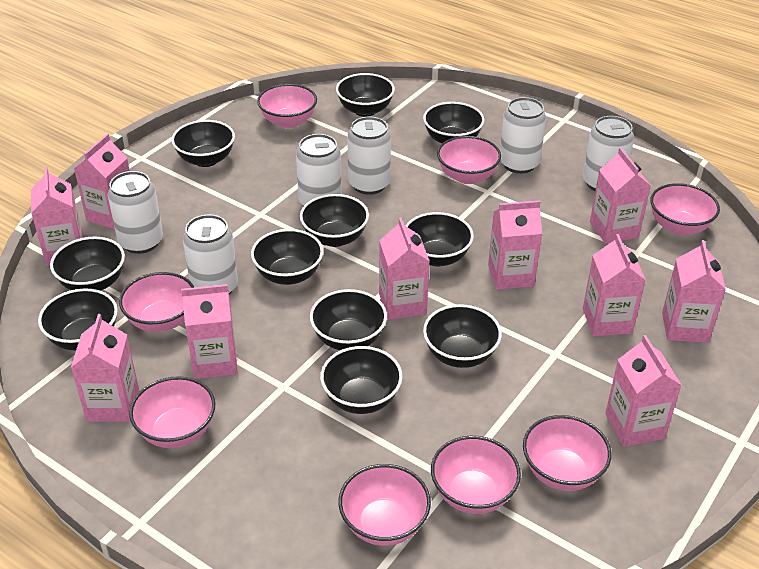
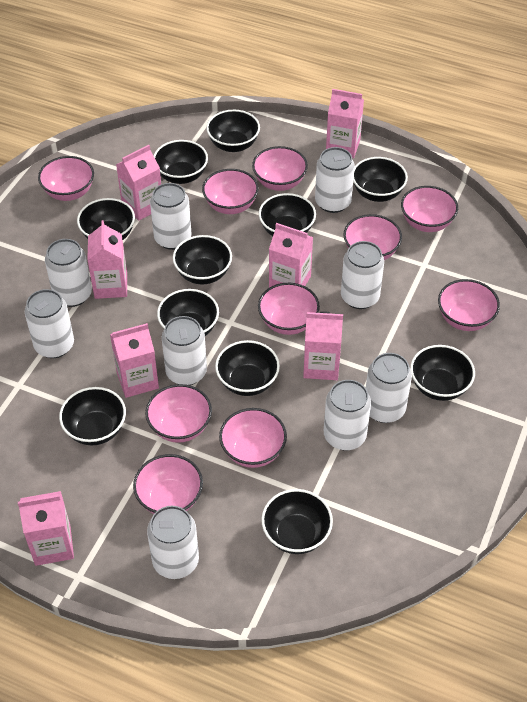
pink bowl: 8 -> 10
pink carton: 10 -> 7
white can: 6 -> 9

